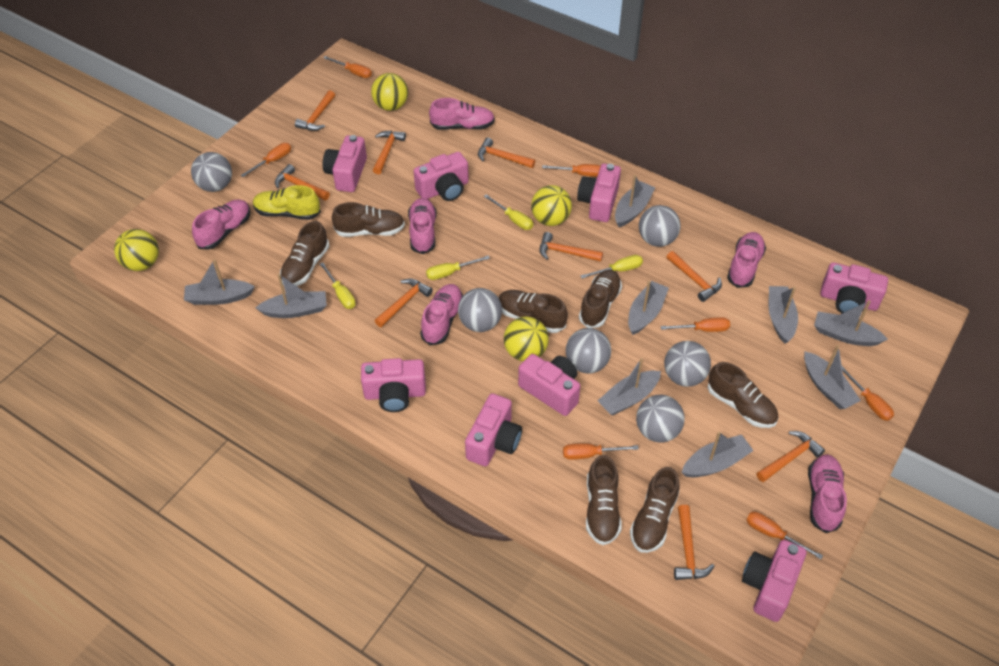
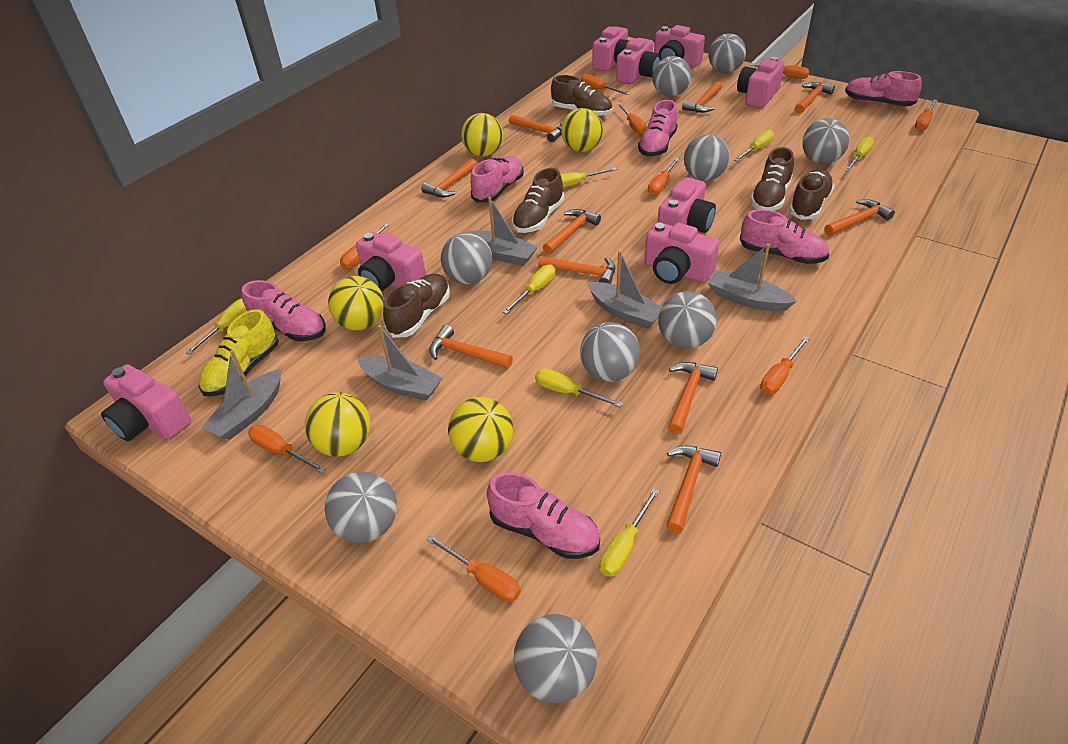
brown shoe: 7 -> 5
grey ball: 6 -> 9
grey boat: 9 -> 5
orange hammer: 9 -> 10
orange screwdriver: 7 -> 9
yellow ball: 4 -> 5
yellow screwdriver: 4 -> 7

